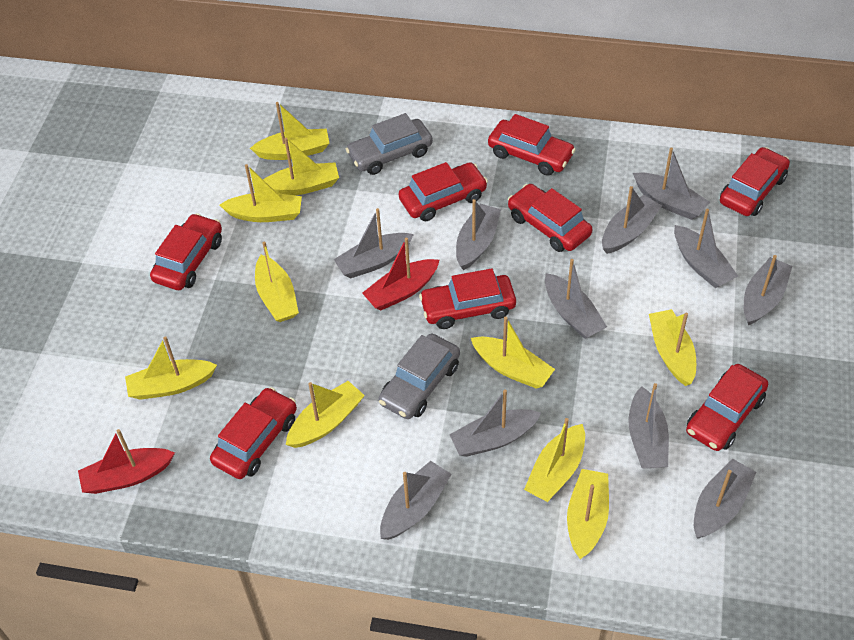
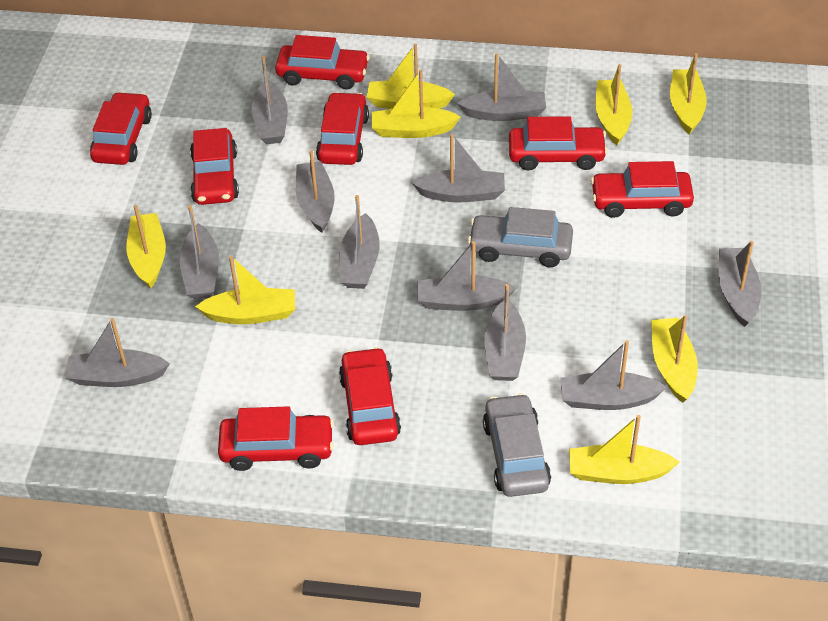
red boat: 2 -> 0
yellow boat: 10 -> 8

